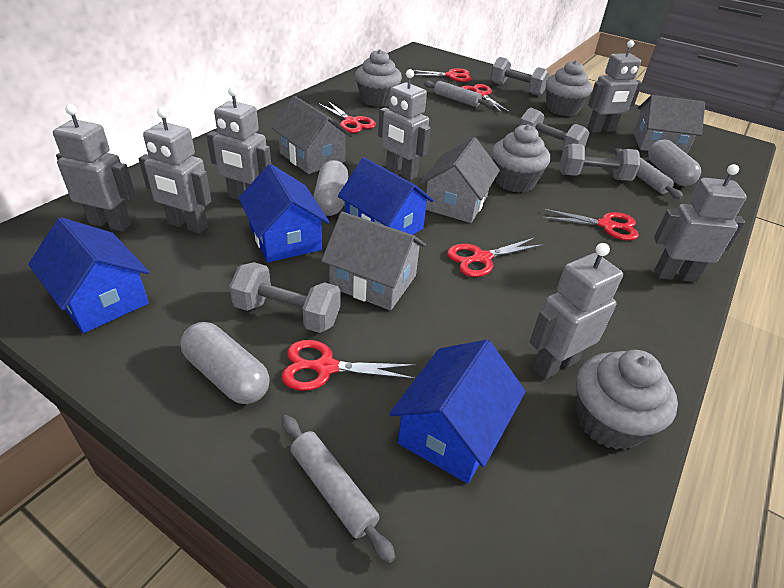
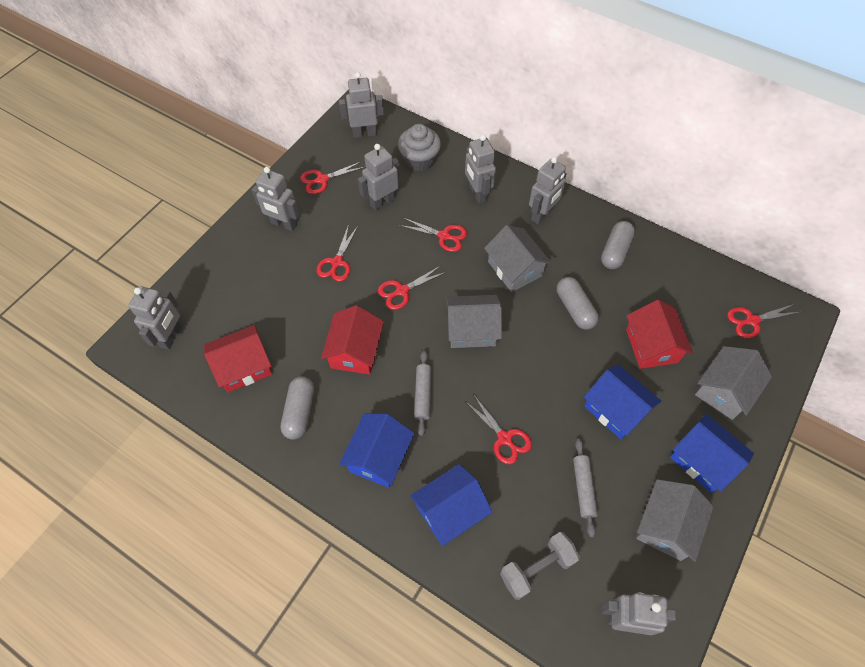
grey cupcake: 4 -> 1
grey dumbbell: 4 -> 1
grey rolling pin: 3 -> 2
red house: 0 -> 3

